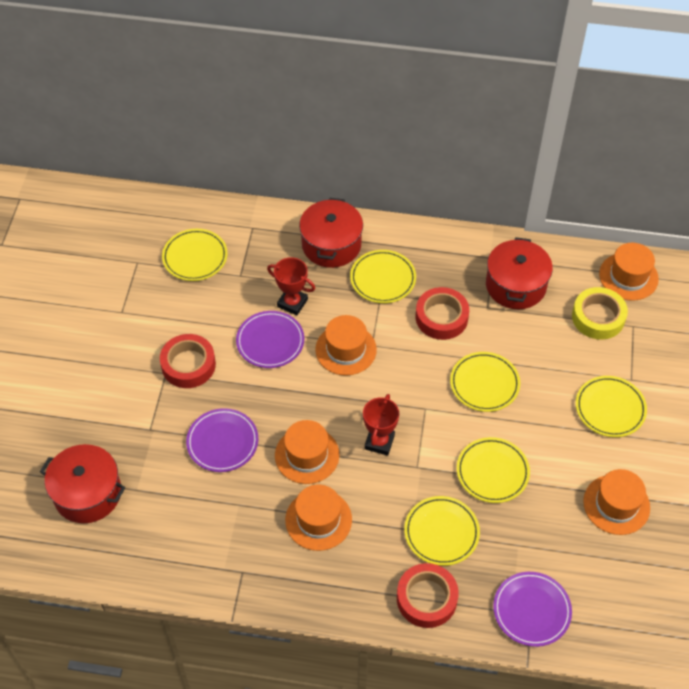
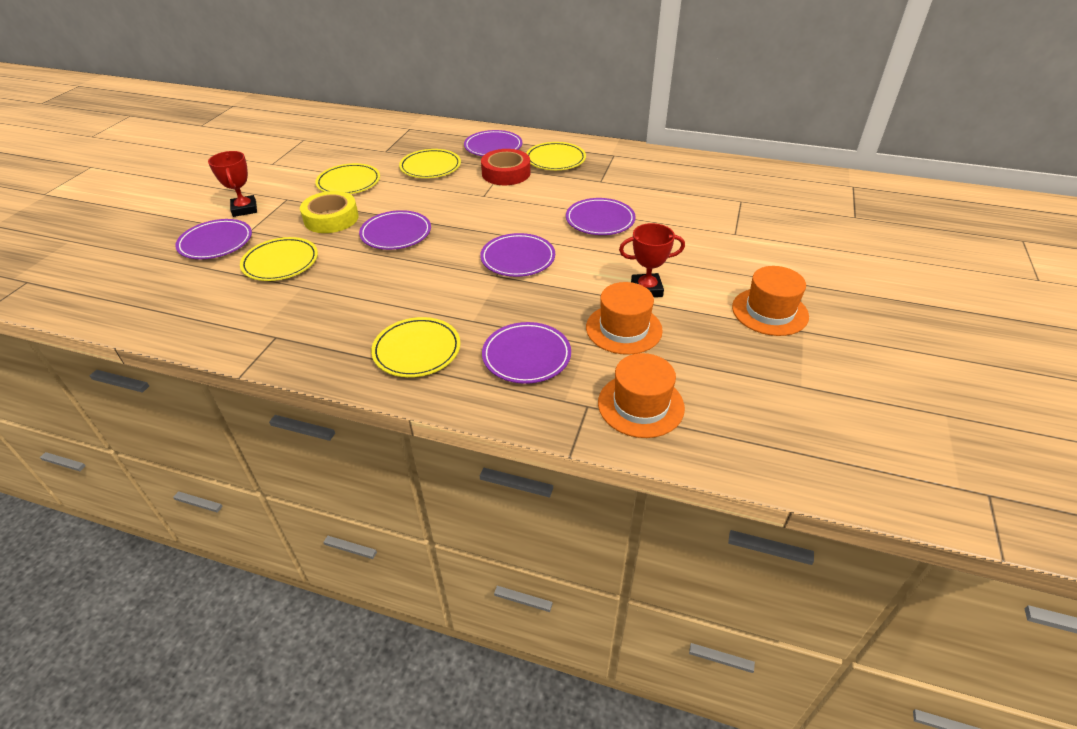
orange hat: 5 -> 3
purple plate: 3 -> 6
red pot: 3 -> 0
red tape: 3 -> 1
yellow plate: 6 -> 5

